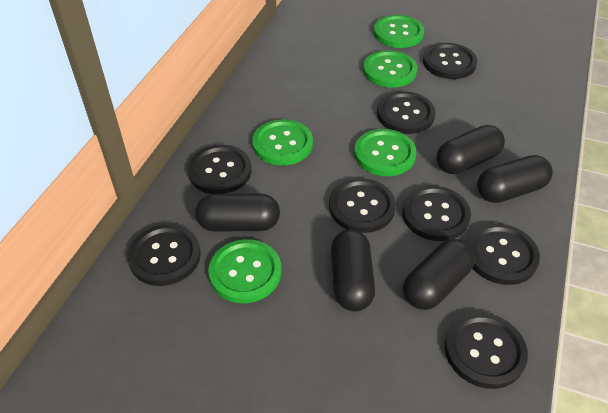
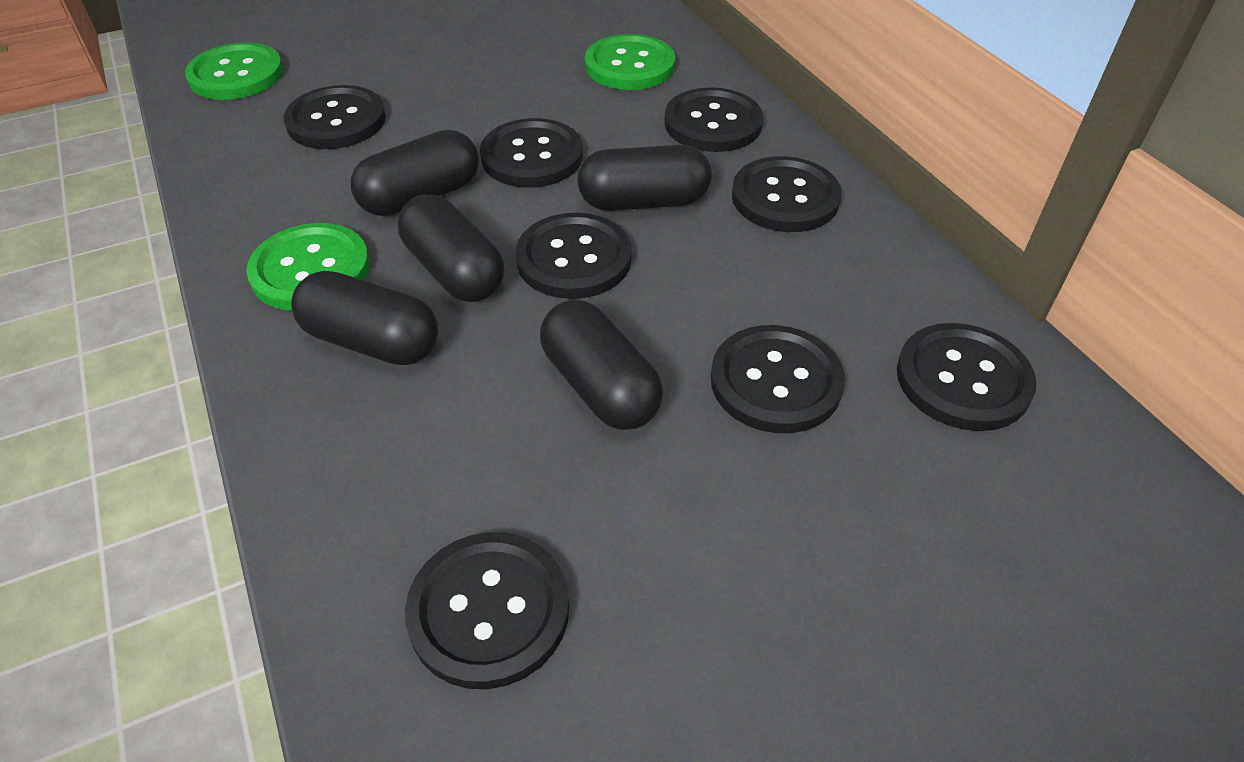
green button: 5 -> 3

